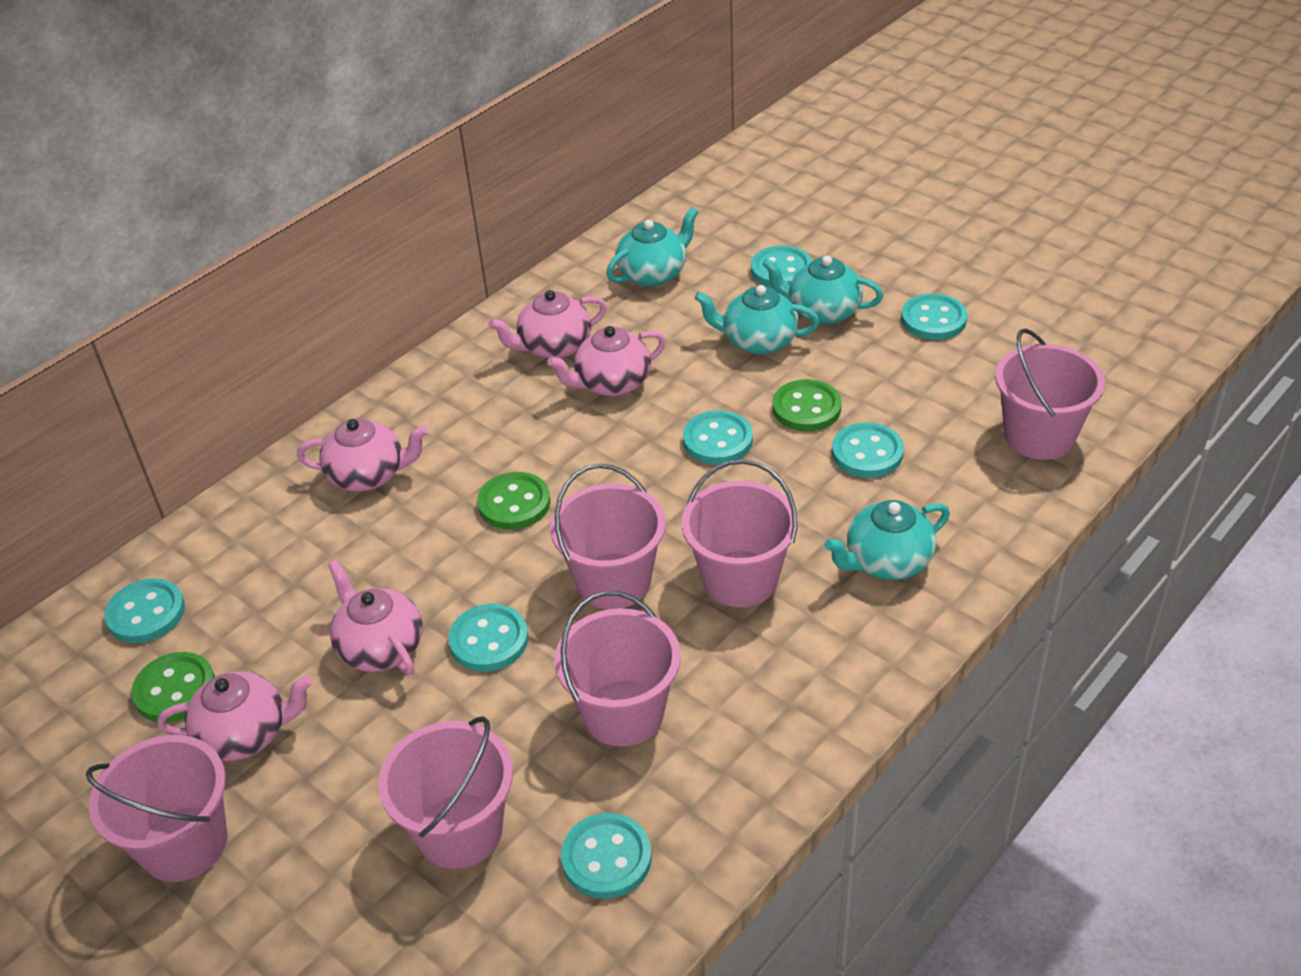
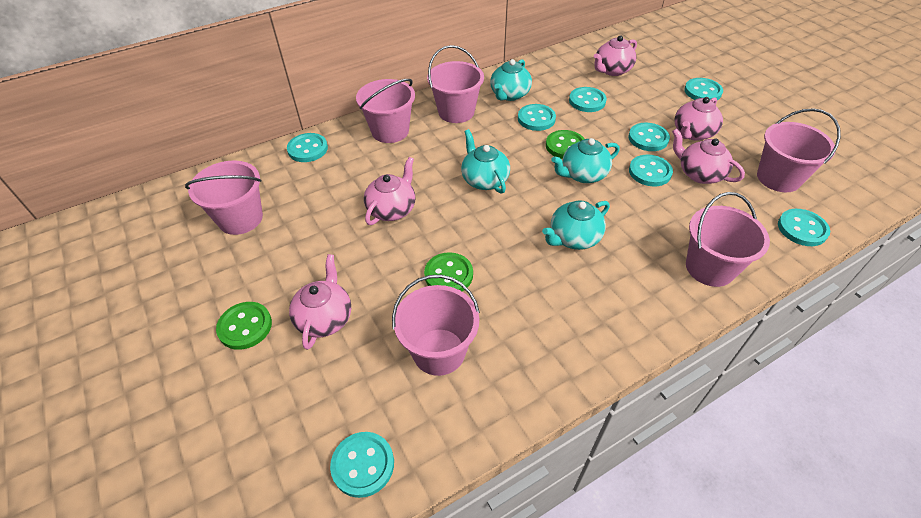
turquoise button: 7 -> 8

